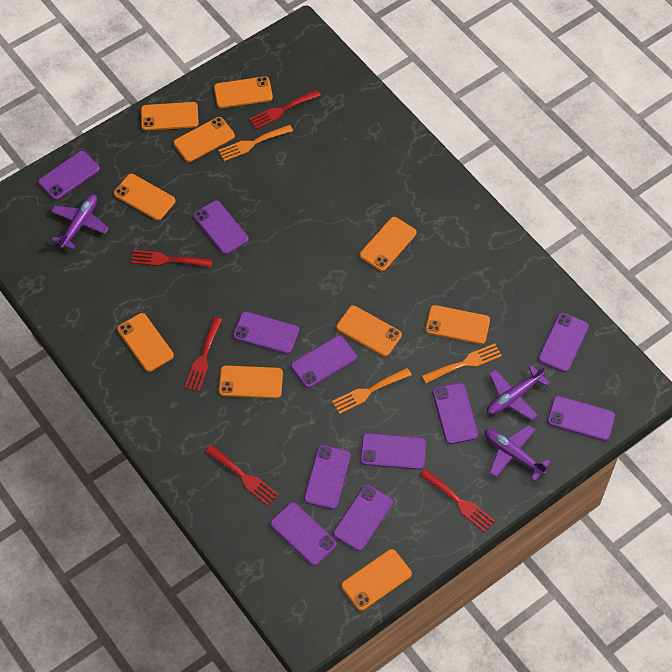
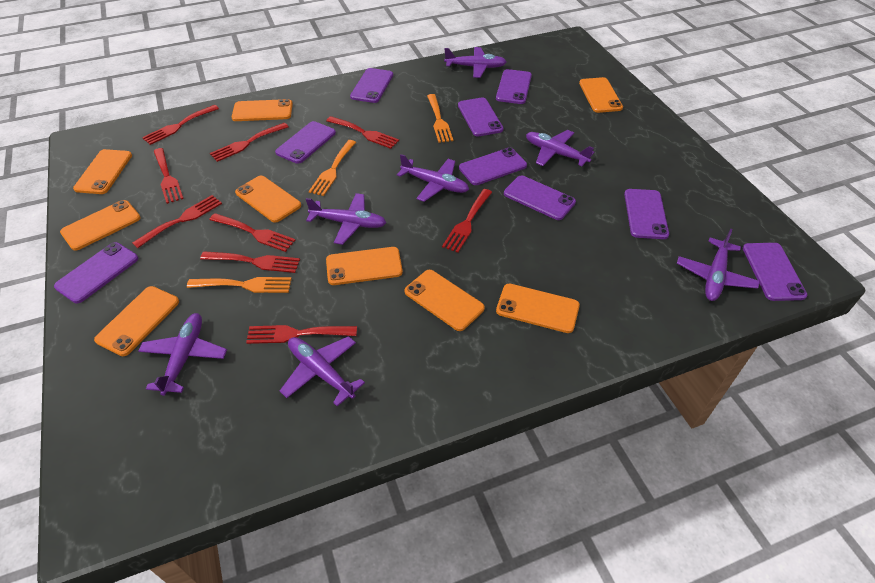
orange phone: 10 -> 9
purple phone: 11 -> 9
purple plane: 3 -> 7
red fork: 5 -> 9

